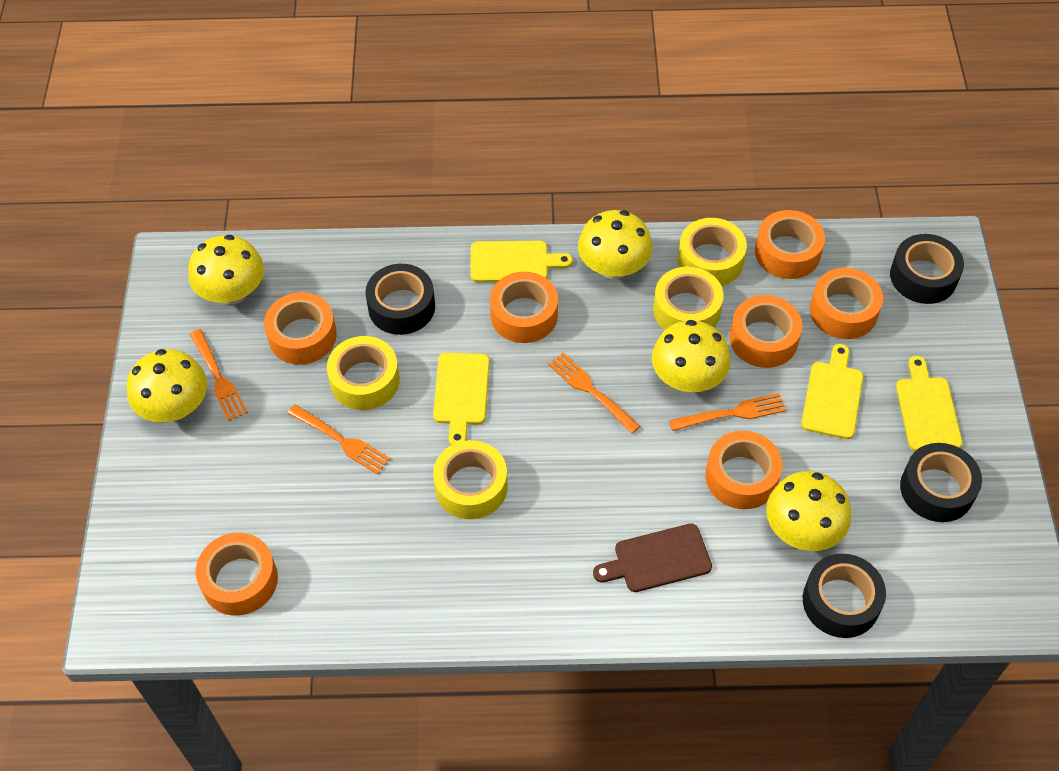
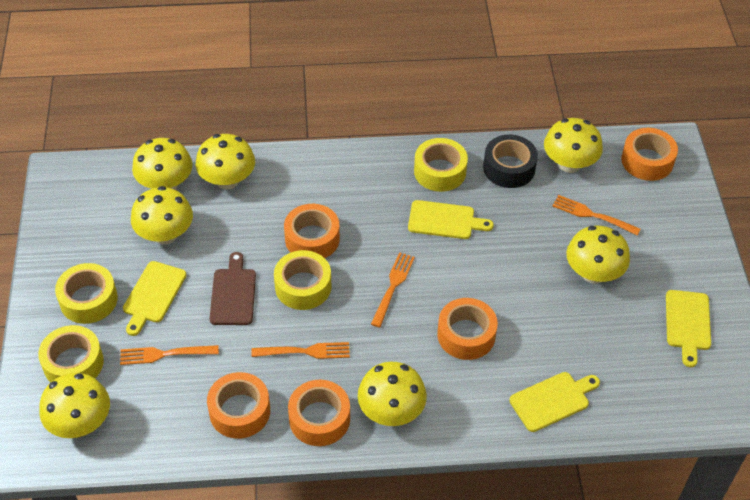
black tape: 4 -> 1
orange tape: 7 -> 5
yellow mushroom: 5 -> 7

